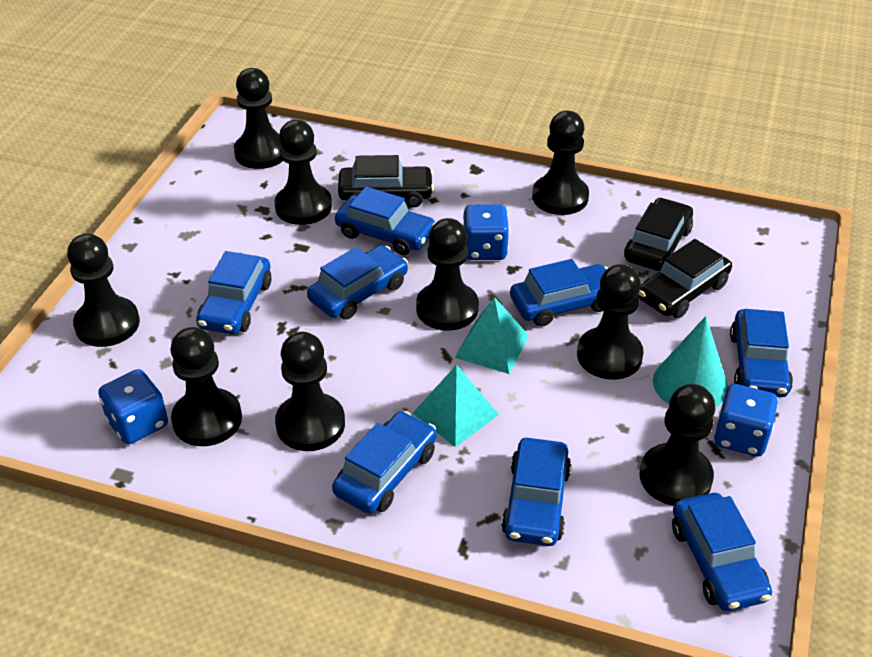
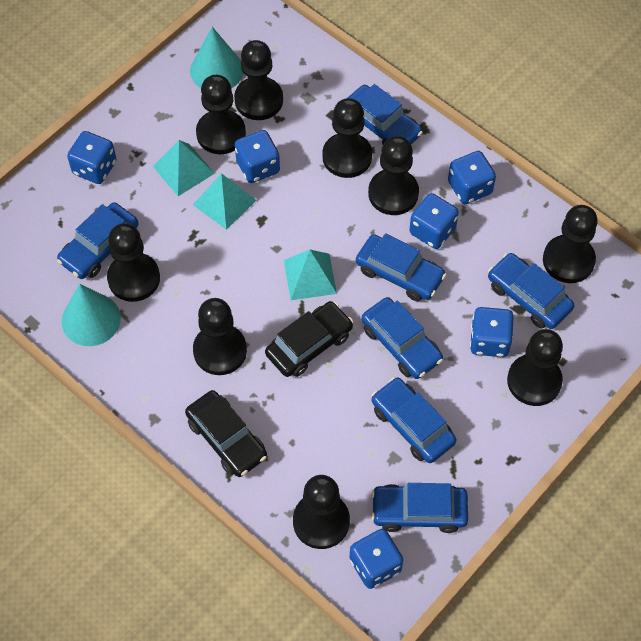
black car: 3 -> 2
blue car: 8 -> 7
blue dice: 3 -> 6
turquoise cone: 1 -> 2
turquoise pyramid: 2 -> 3

